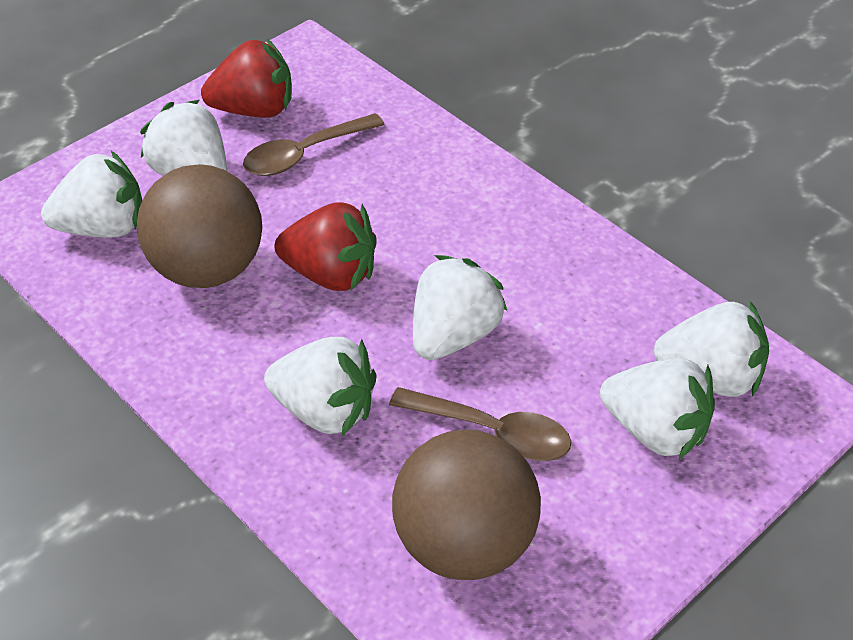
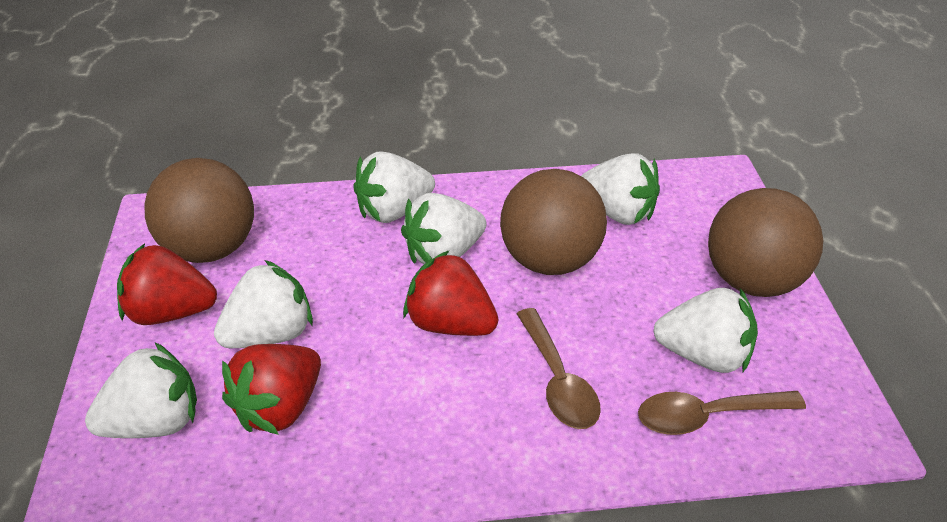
brown ball: 2 -> 3
red strawberry: 2 -> 3

